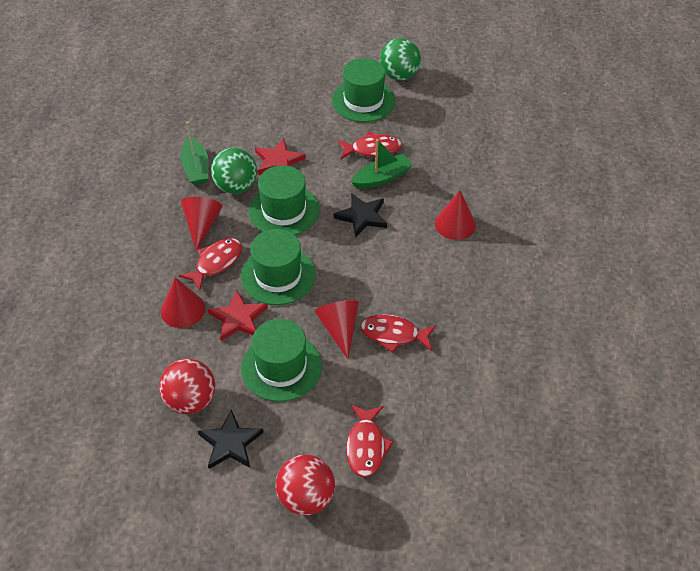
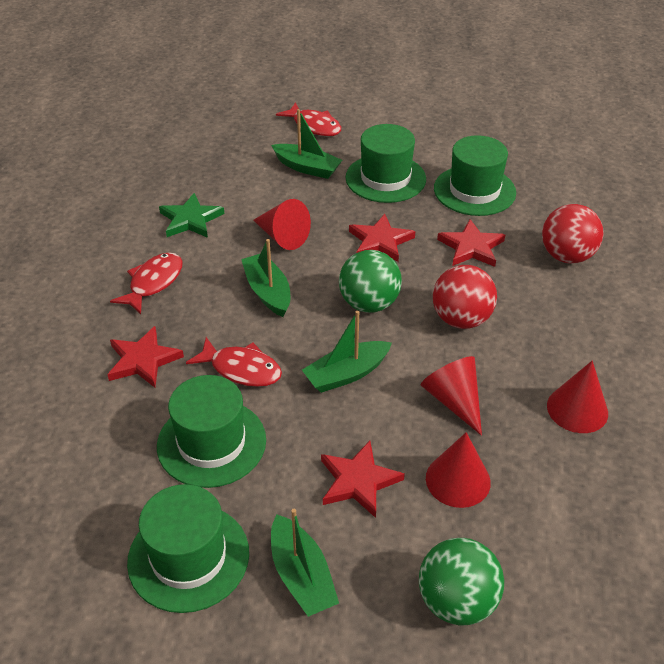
black star: 2 -> 0
green boat: 2 -> 4
green star: 0 -> 1
red fish: 4 -> 3
red star: 2 -> 4

